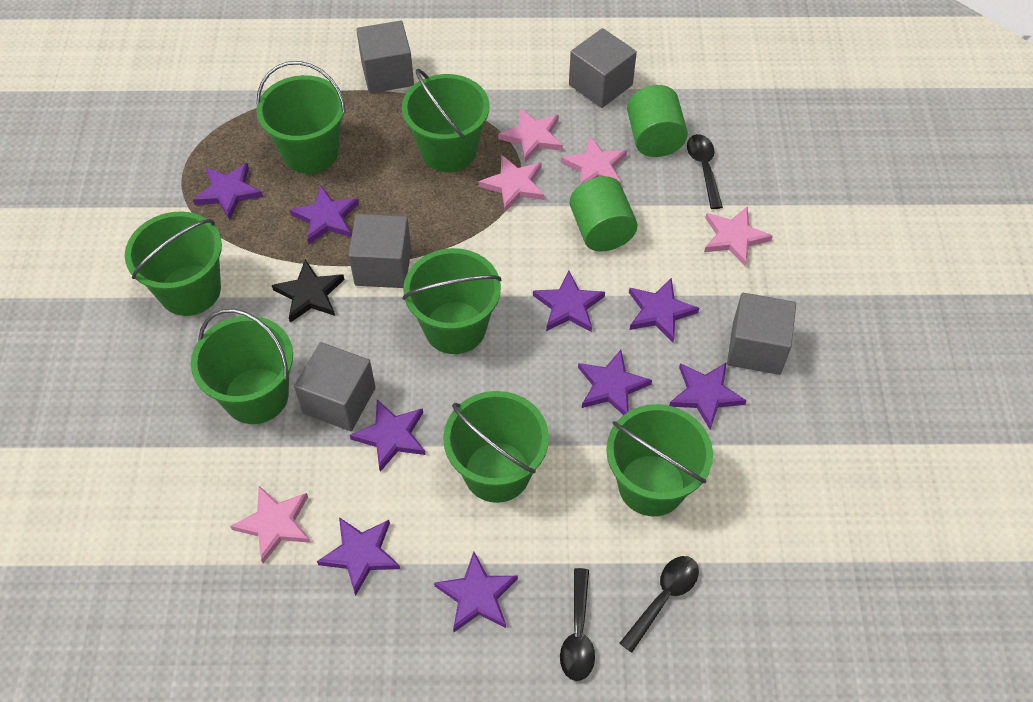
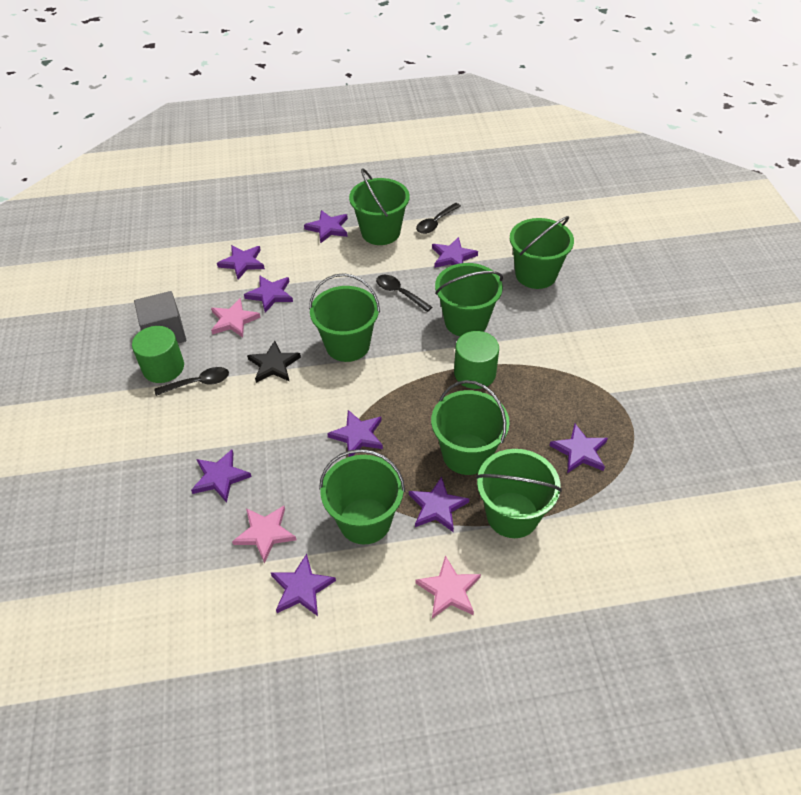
grey cube: 5 -> 1
pink star: 5 -> 3

